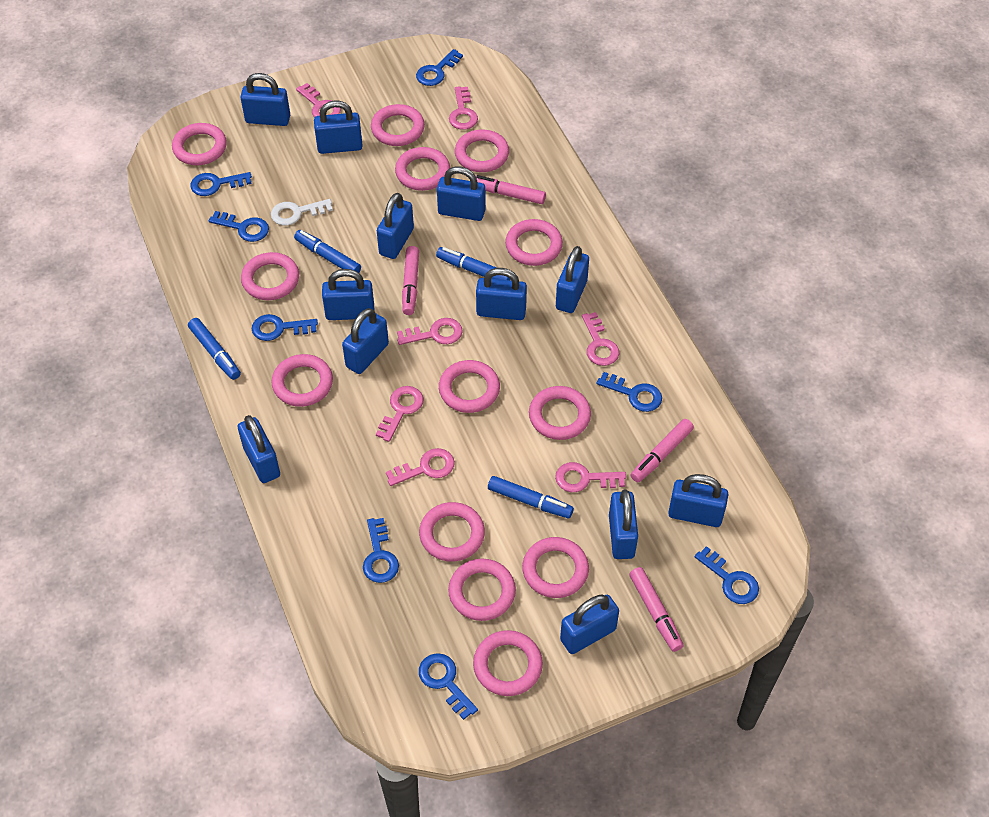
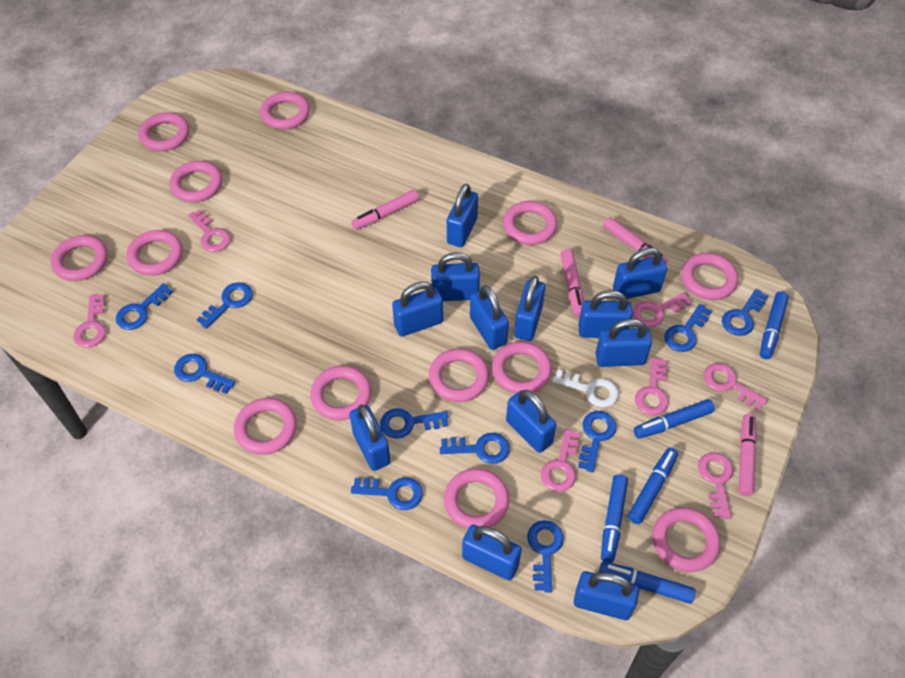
blue key: 8 -> 10
blue marker: 4 -> 5

